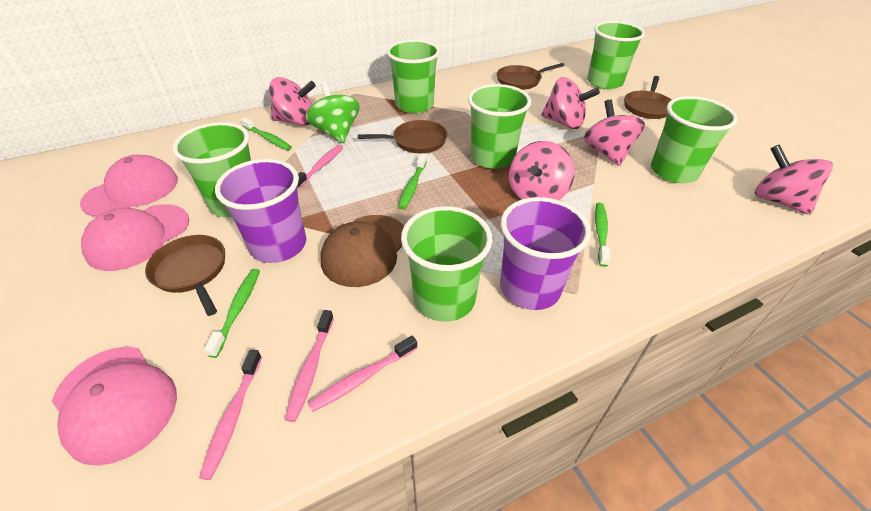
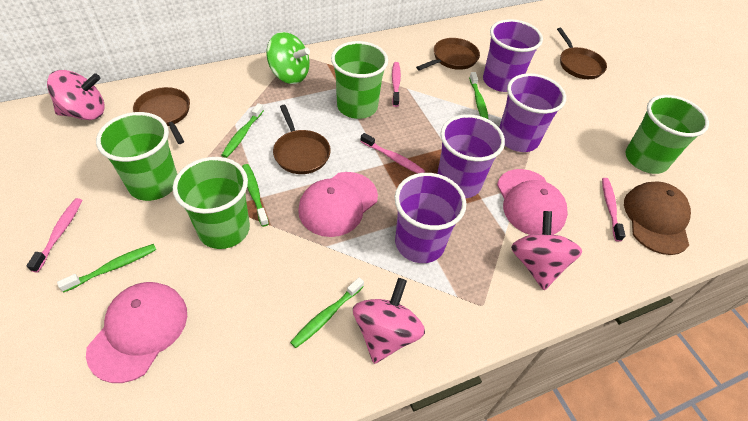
green cup: 6 -> 4
green toothbrush: 4 -> 5
pink spinning top: 5 -> 3
purple cup: 2 -> 4

